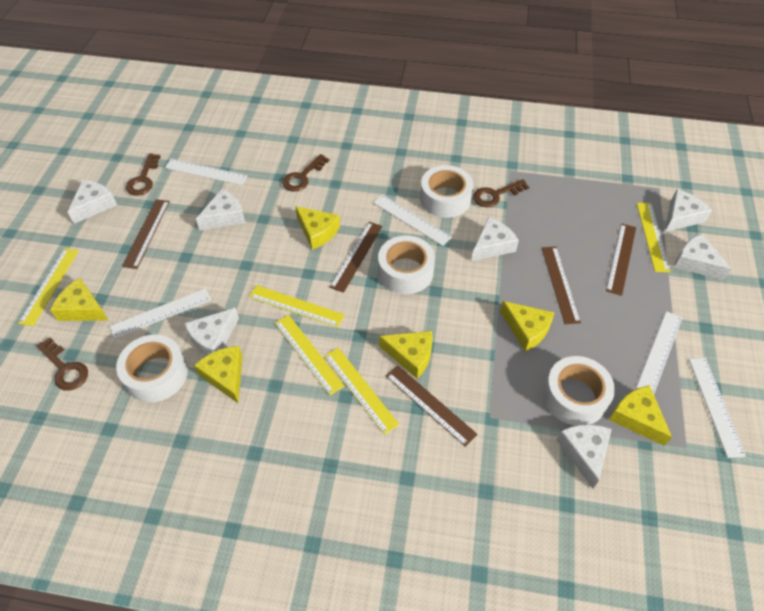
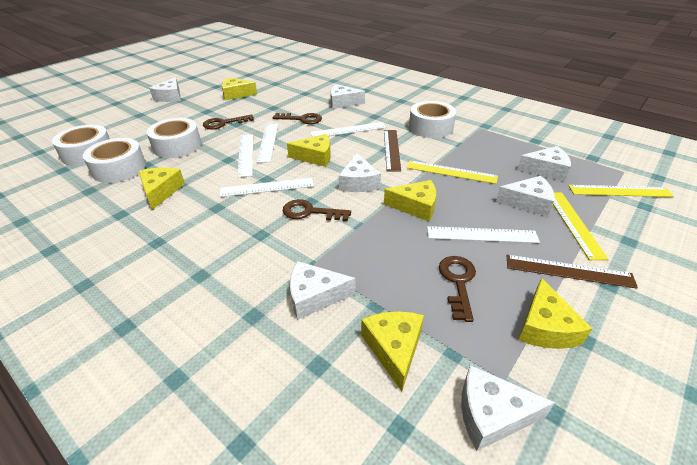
brown ruler: 5 -> 2
yellow ruler: 5 -> 3

